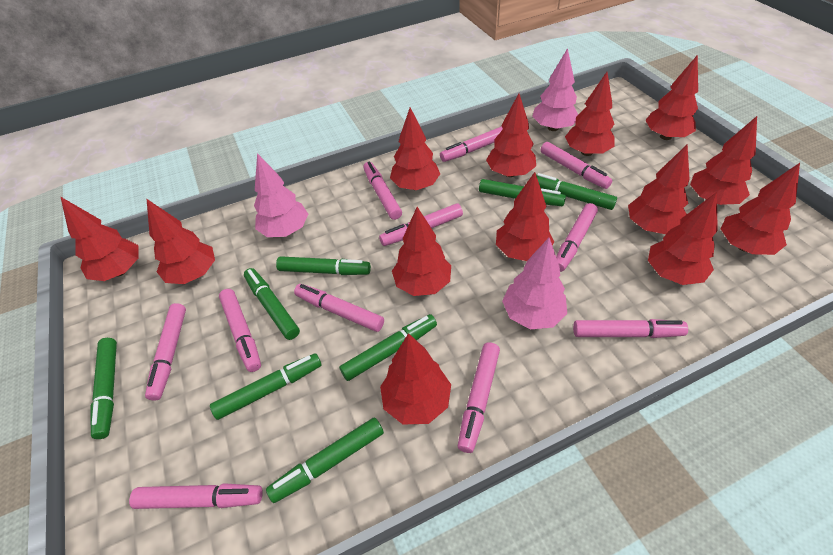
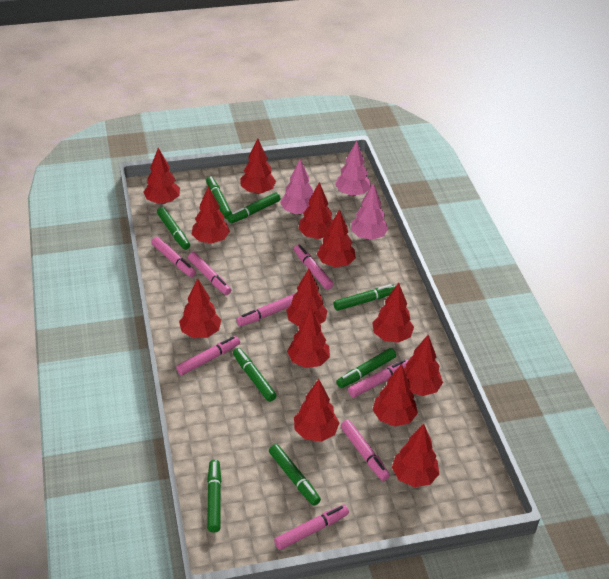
pink marker: 11 -> 8

